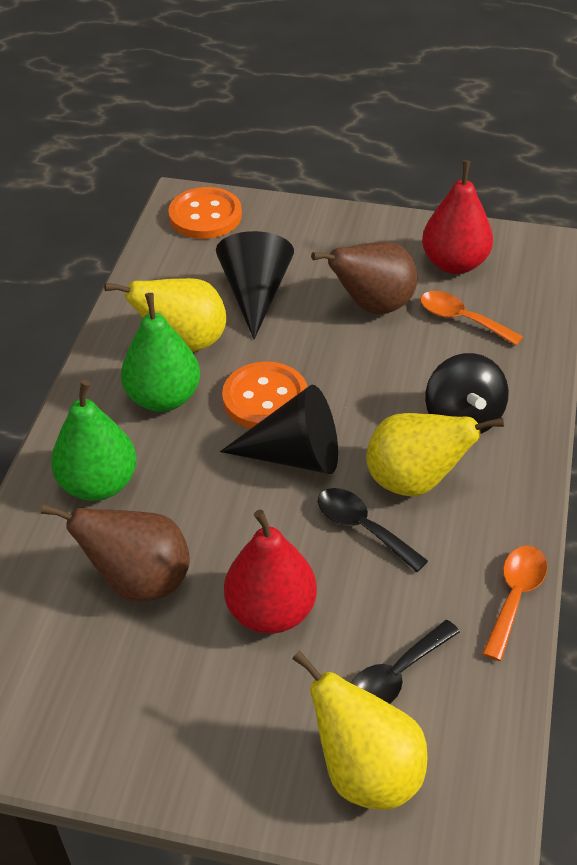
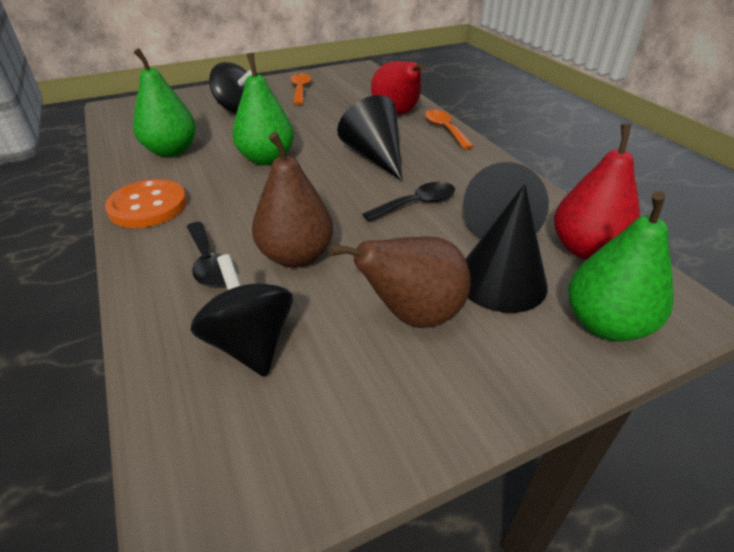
black cone: 2 -> 3
black spinning top: 1 -> 2
green pear: 2 -> 3
orange button: 2 -> 1
yellow pear: 3 -> 0

